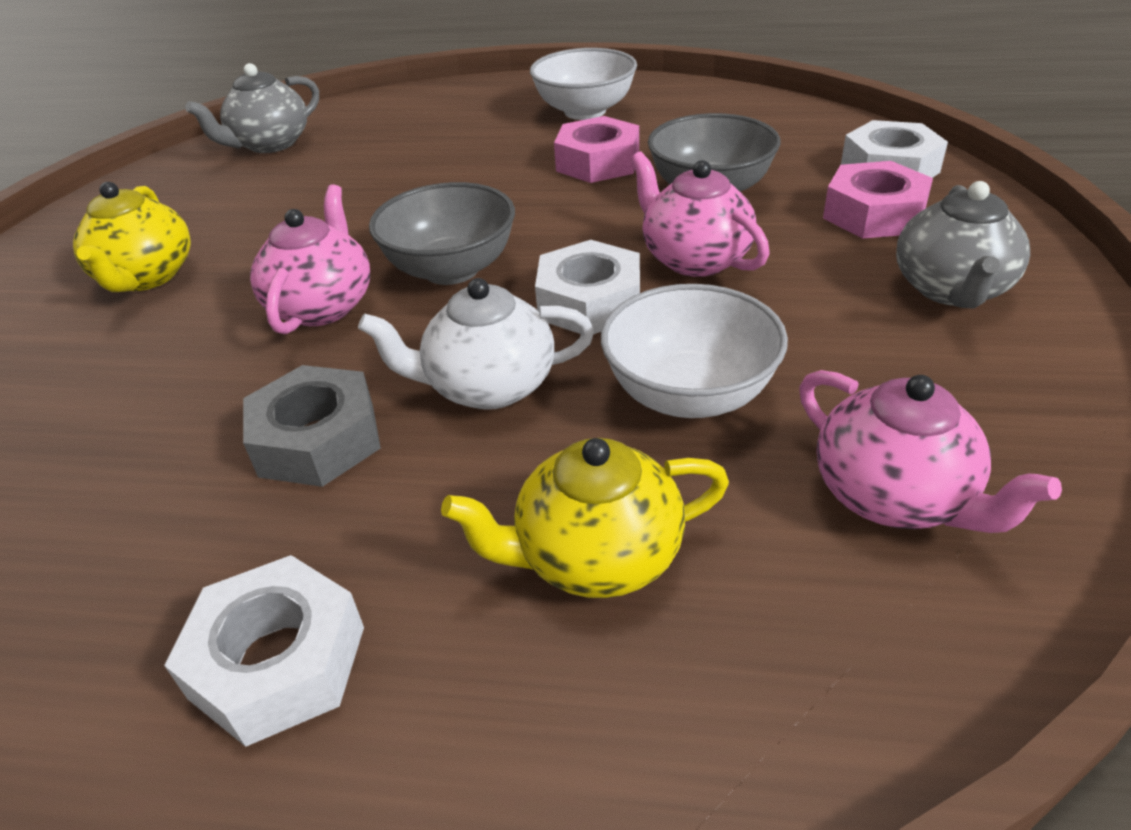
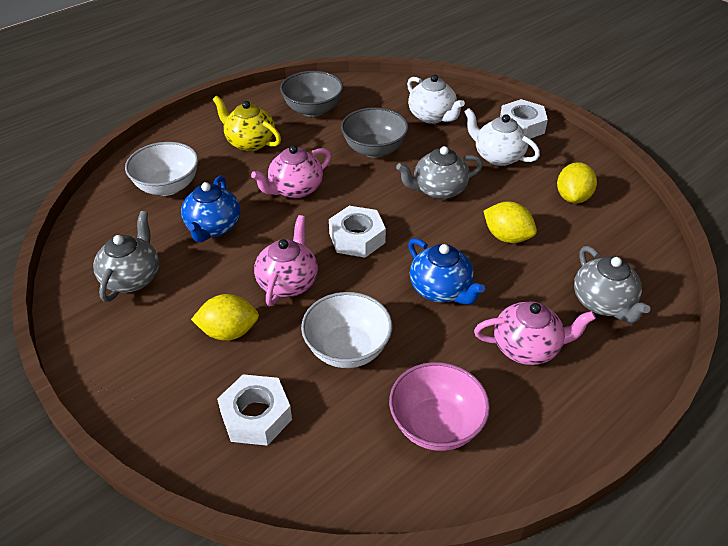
blue teapot: 0 -> 2
grey nut: 1 -> 0
grey teapot: 2 -> 3
pink bowl: 0 -> 1
pink nut: 2 -> 0
white teapot: 1 -> 2
yellow lemon: 0 -> 3
yellow teapot: 2 -> 1

